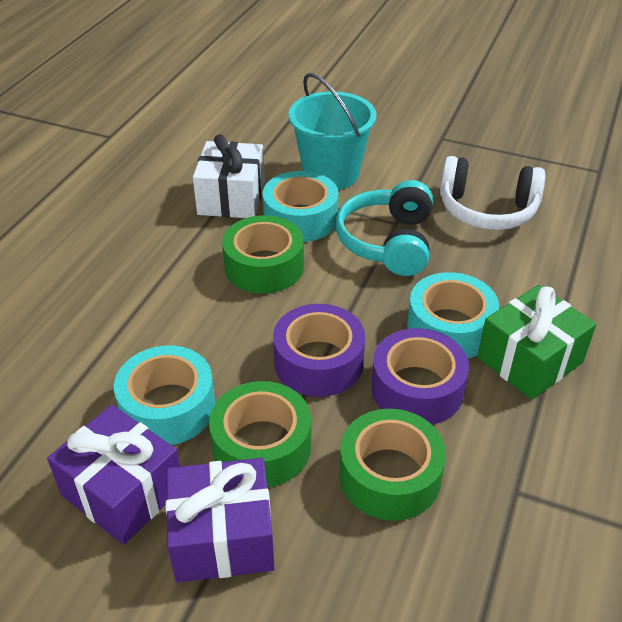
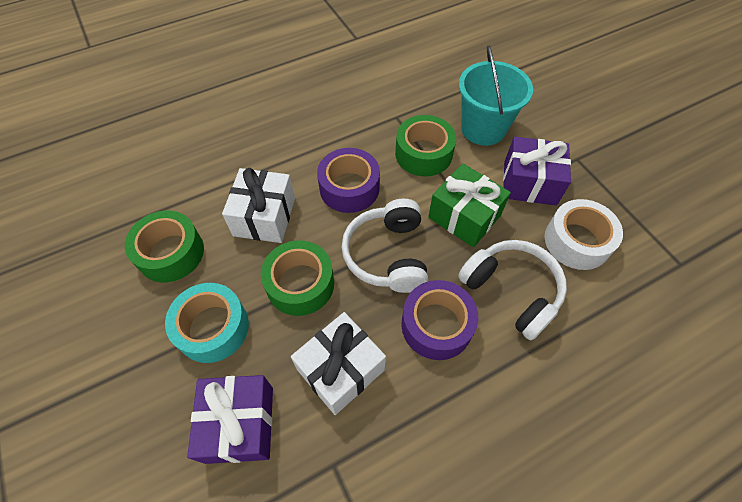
turquoise headphones: 1 -> 0
turquoise tape: 3 -> 1
white gift: 1 -> 2
white headphones: 1 -> 2
white tape: 0 -> 1

